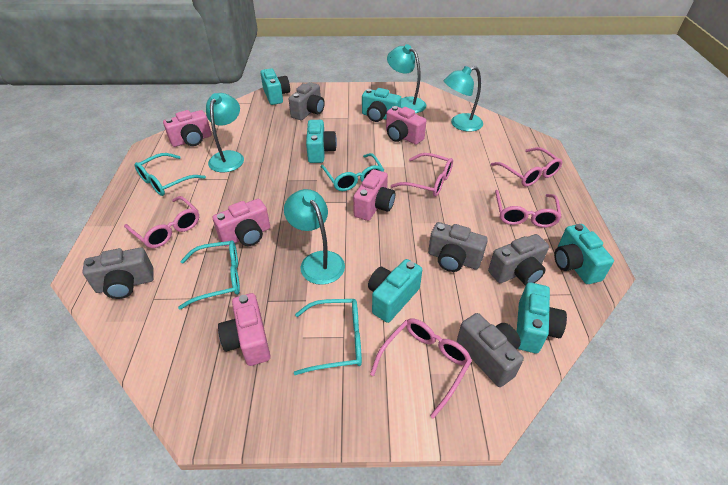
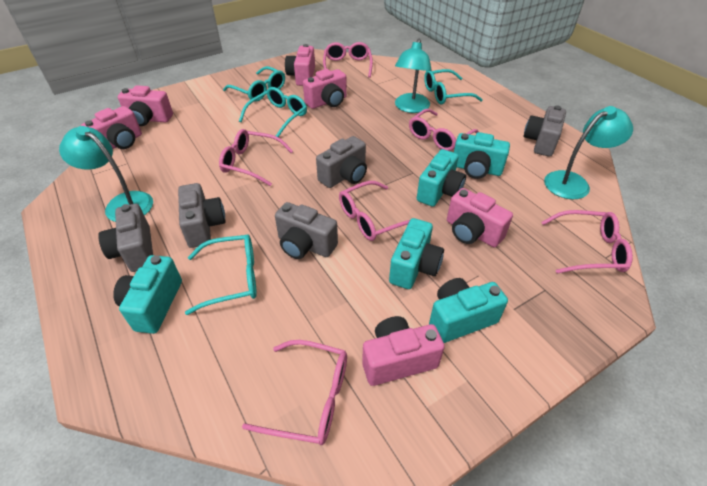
pink camera: 5 -> 6
pink glasses: 5 -> 6
turquoise camera: 6 -> 5
turquoise lamp: 4 -> 3

